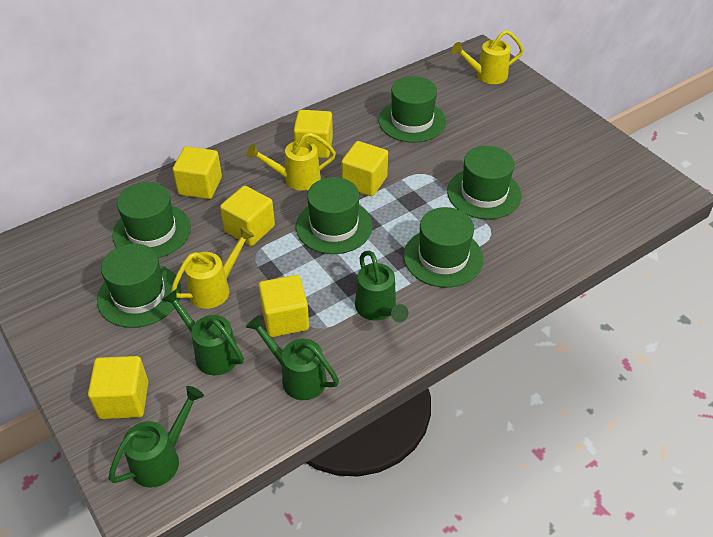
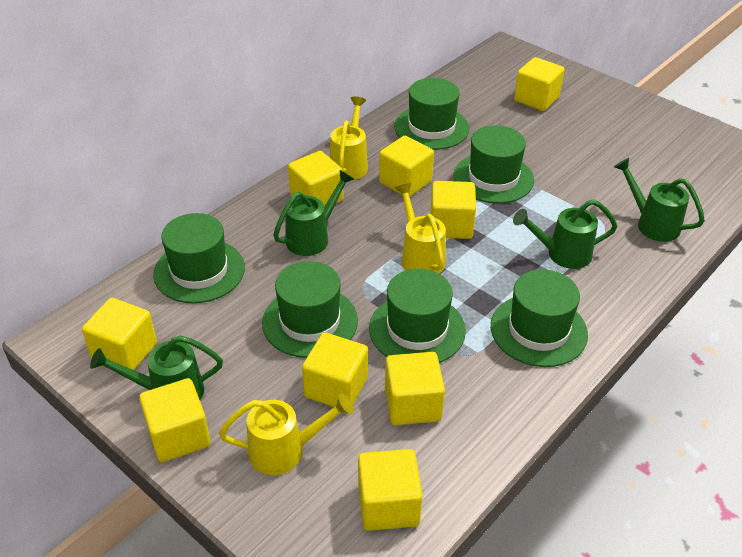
yellow cube: 6 -> 9

